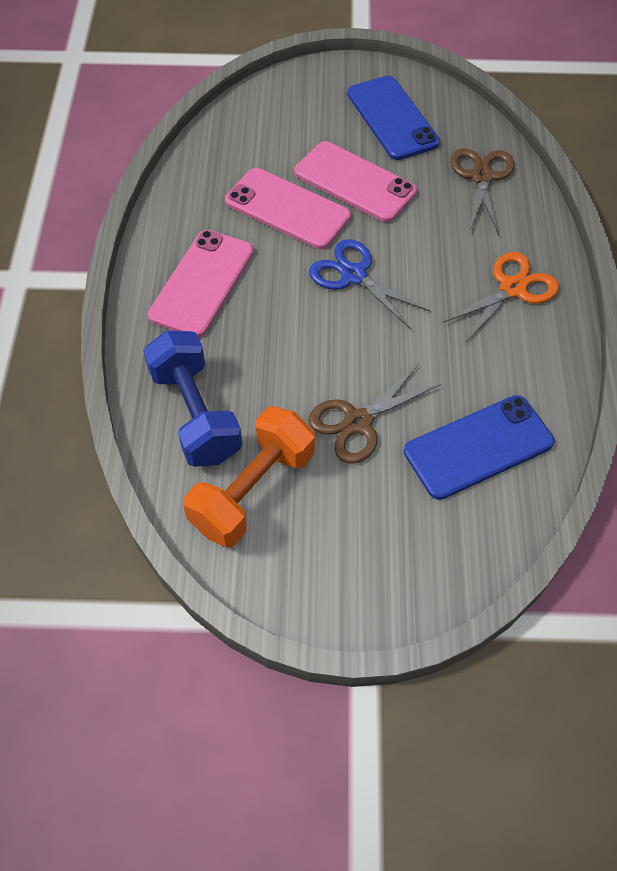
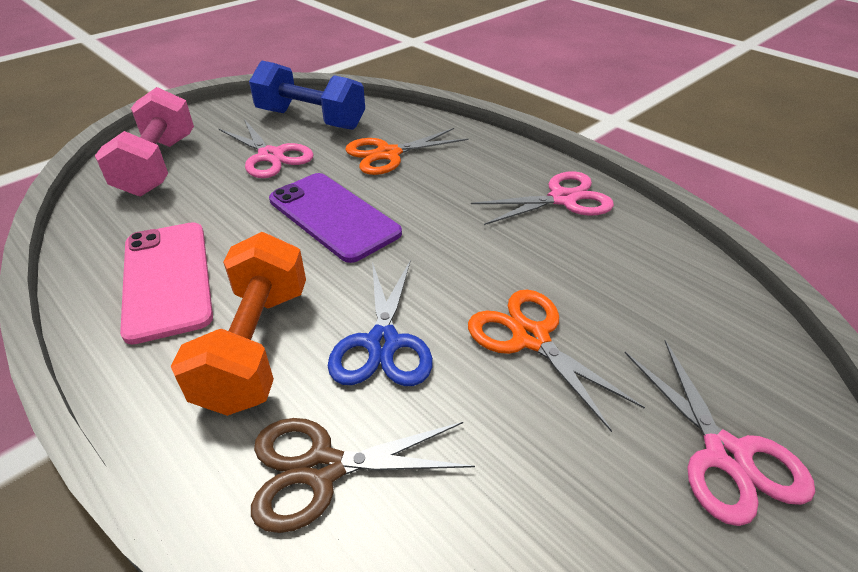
blue phone: 2 -> 0
brown scissors: 2 -> 1
orange scissors: 1 -> 2
pink dumbbell: 0 -> 1
pink phone: 3 -> 1
pink scissors: 0 -> 3
purple phone: 0 -> 1

